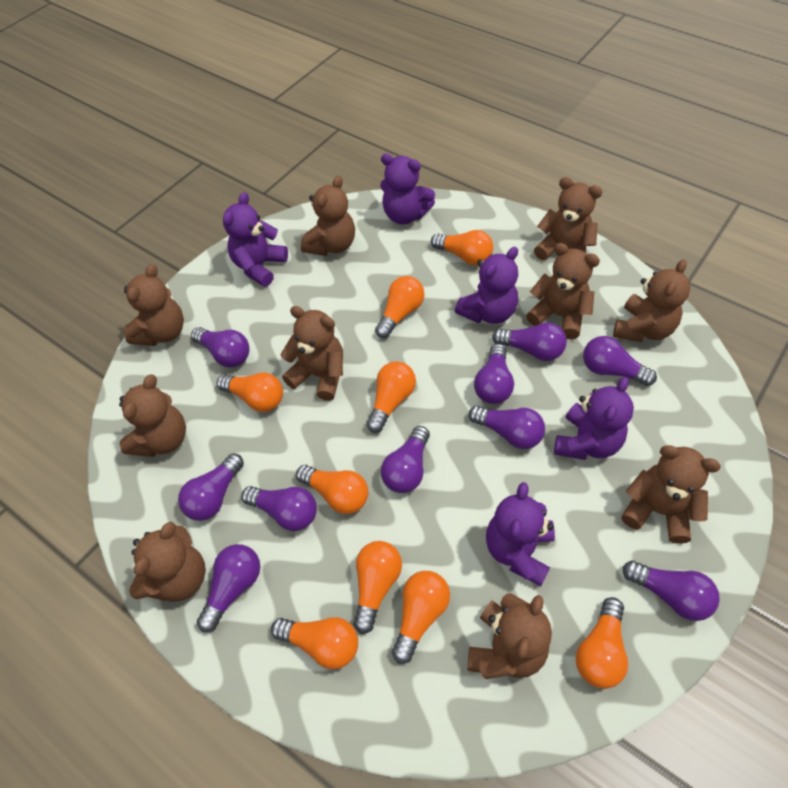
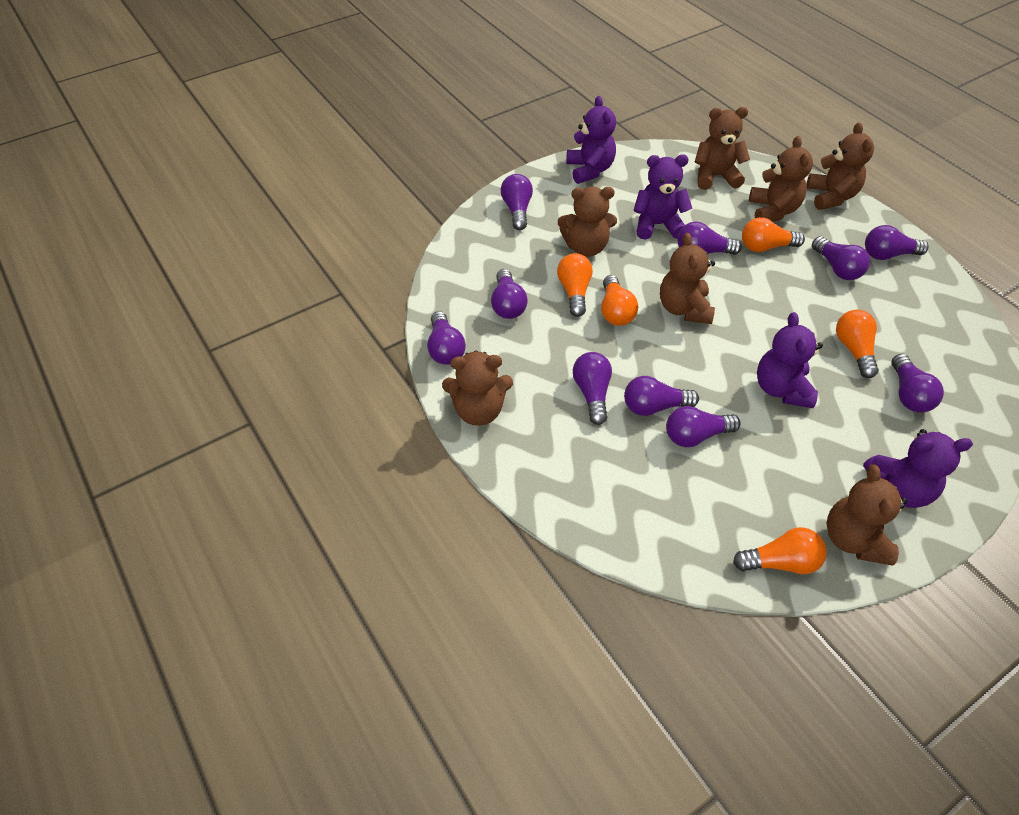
brown teddy bear: 10 -> 7
orange light bulb: 9 -> 5
purple teddy bear: 5 -> 4

